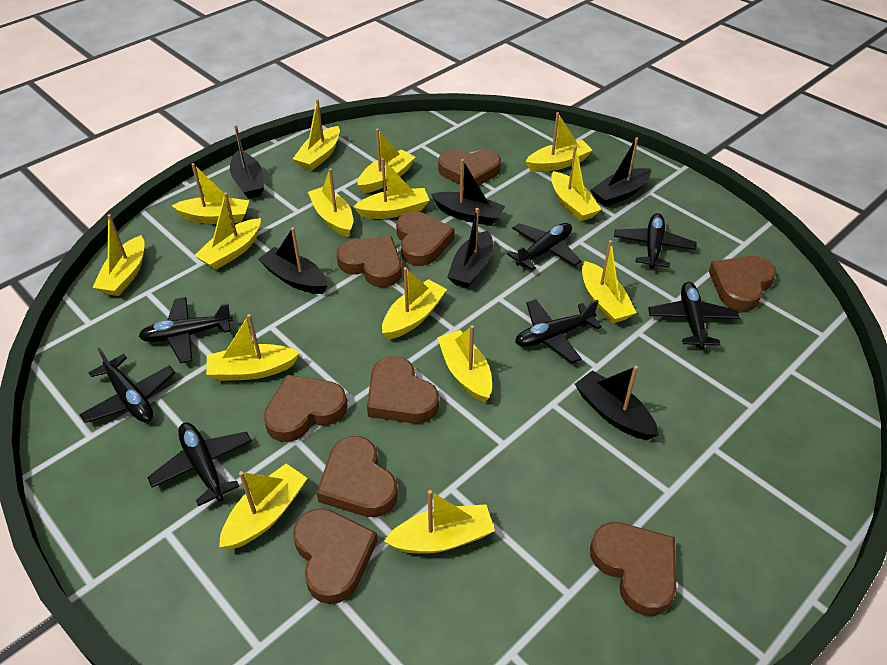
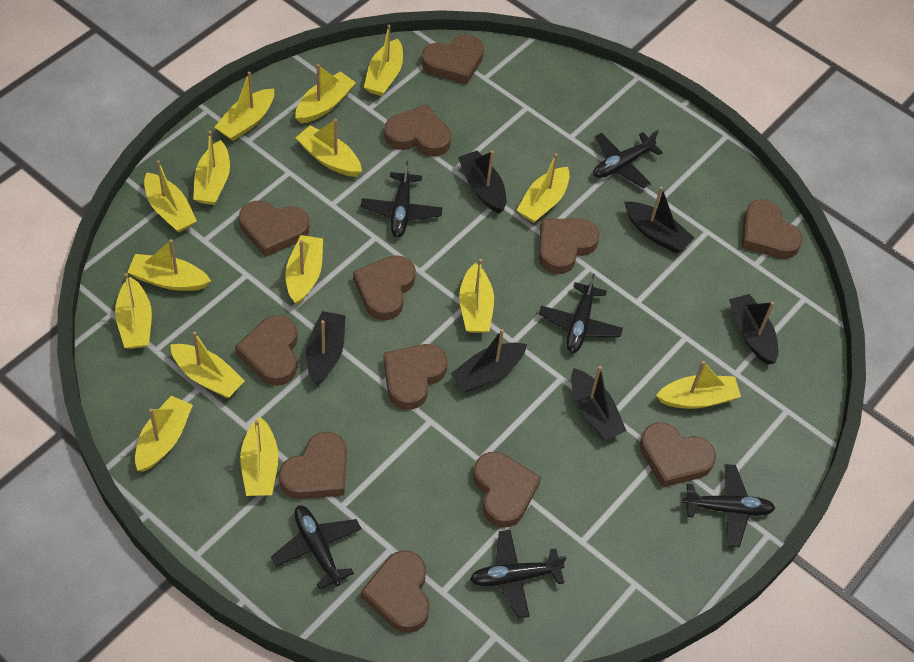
black plane: 7 -> 6
brown heart: 9 -> 12

